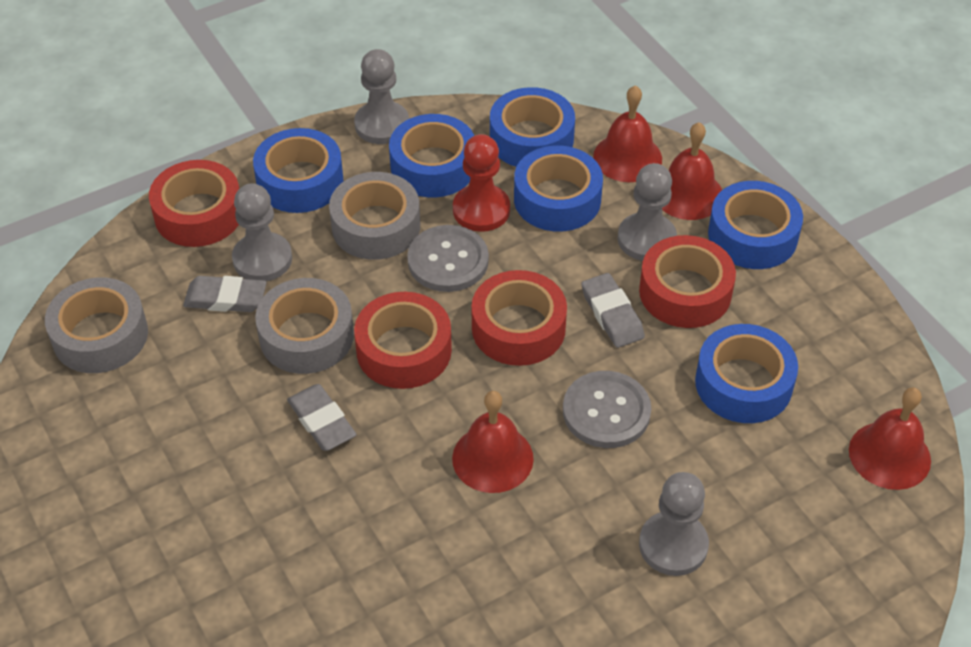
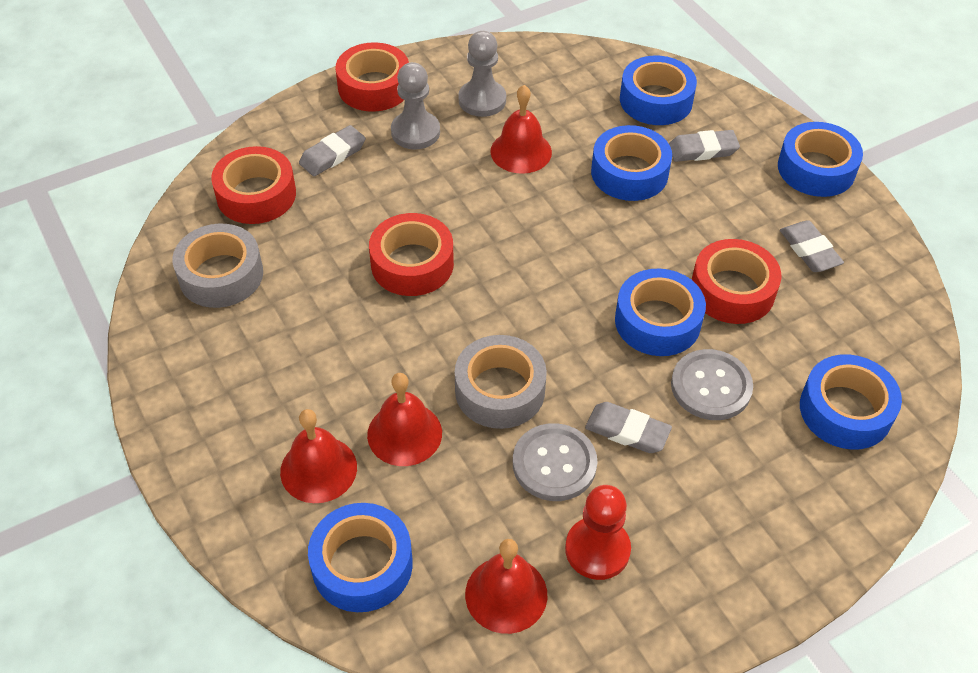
grey eraser: 3 -> 4
grey pawn: 4 -> 2
grey tape: 3 -> 2

